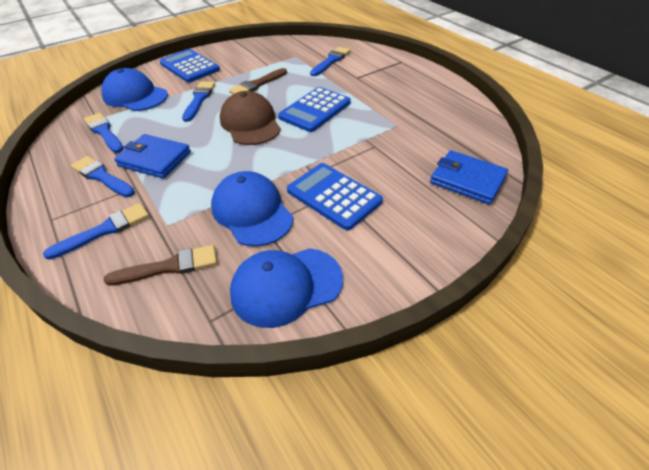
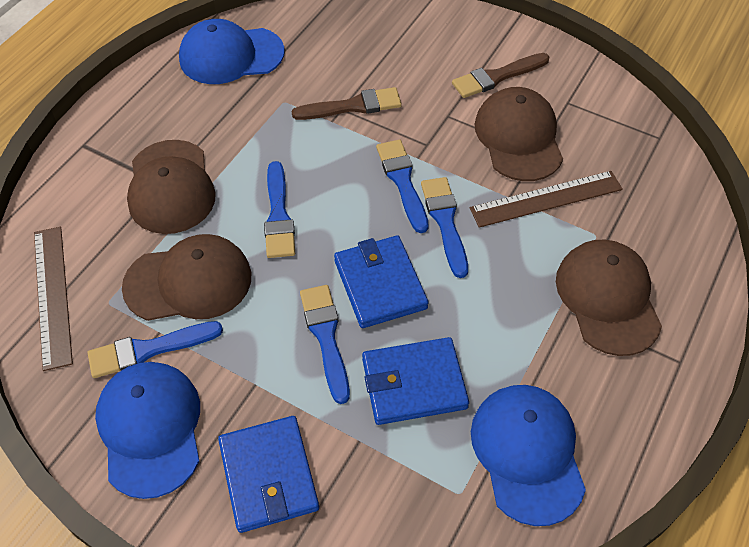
blue calculator: 3 -> 0
blue wallet: 2 -> 3
brown cap: 1 -> 4
brown ruler: 0 -> 2

